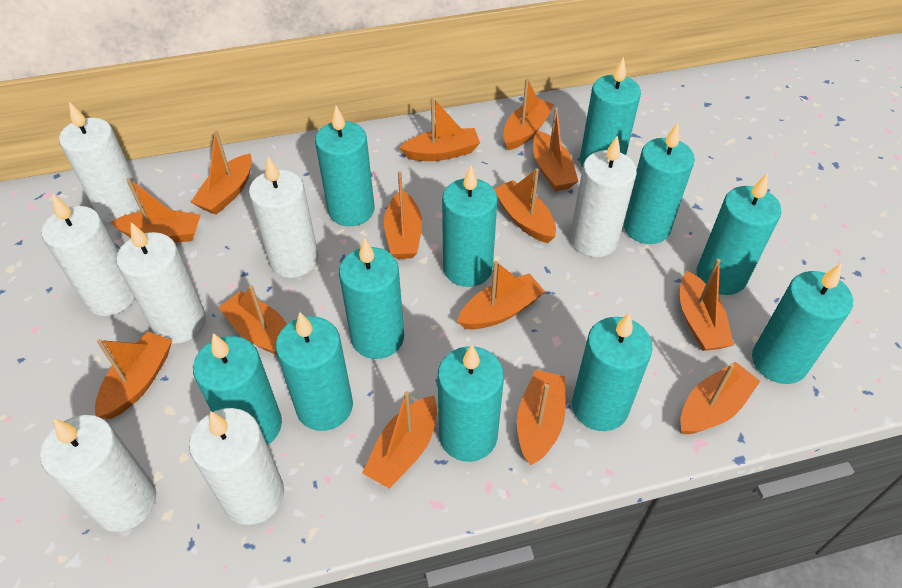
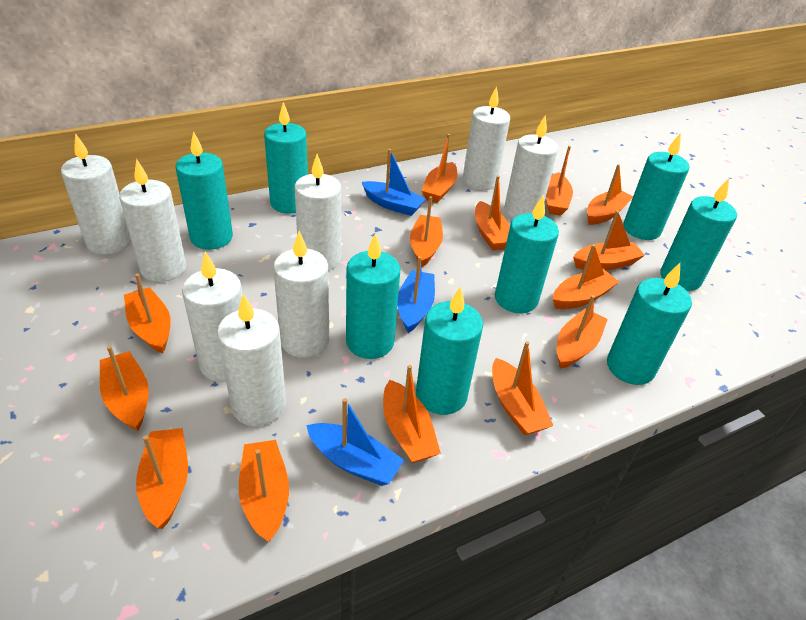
blue boat: 0 -> 3
turquoise candle: 11 -> 8
white candle: 7 -> 8

